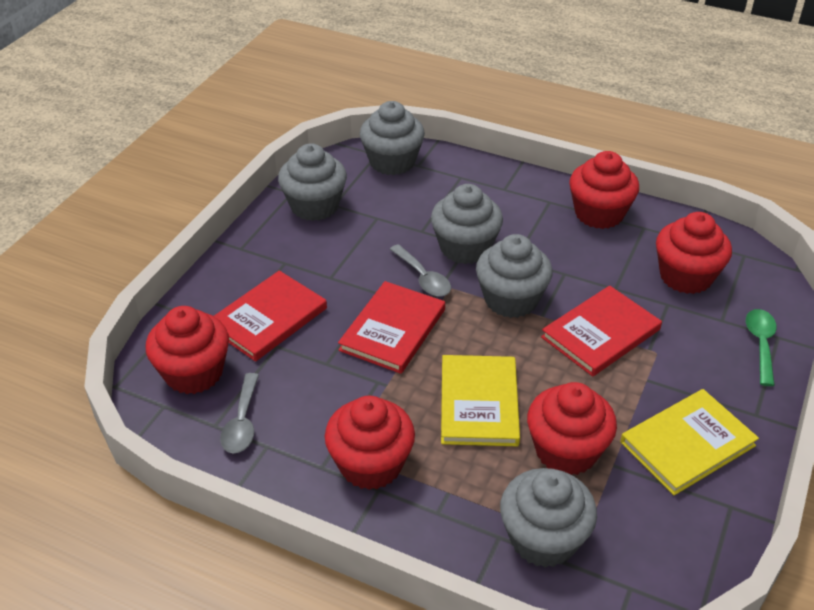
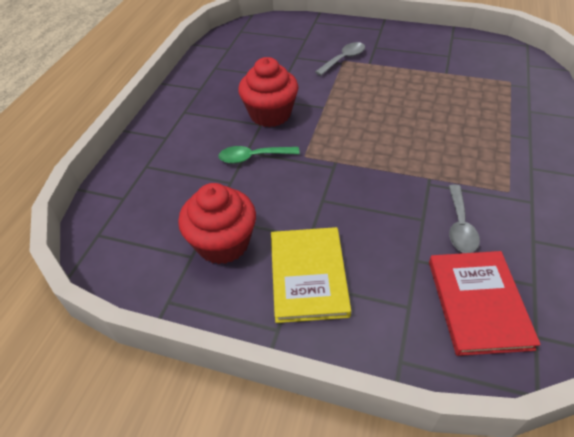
grey cupcake: 5 -> 0
red book: 3 -> 1
red cupcake: 5 -> 2
yellow book: 2 -> 1

